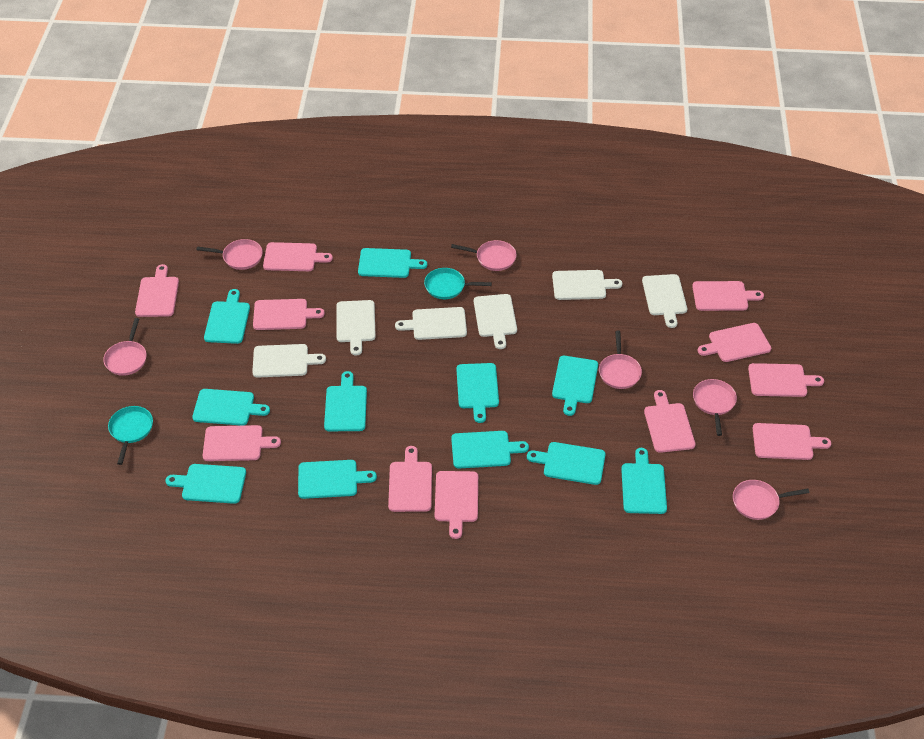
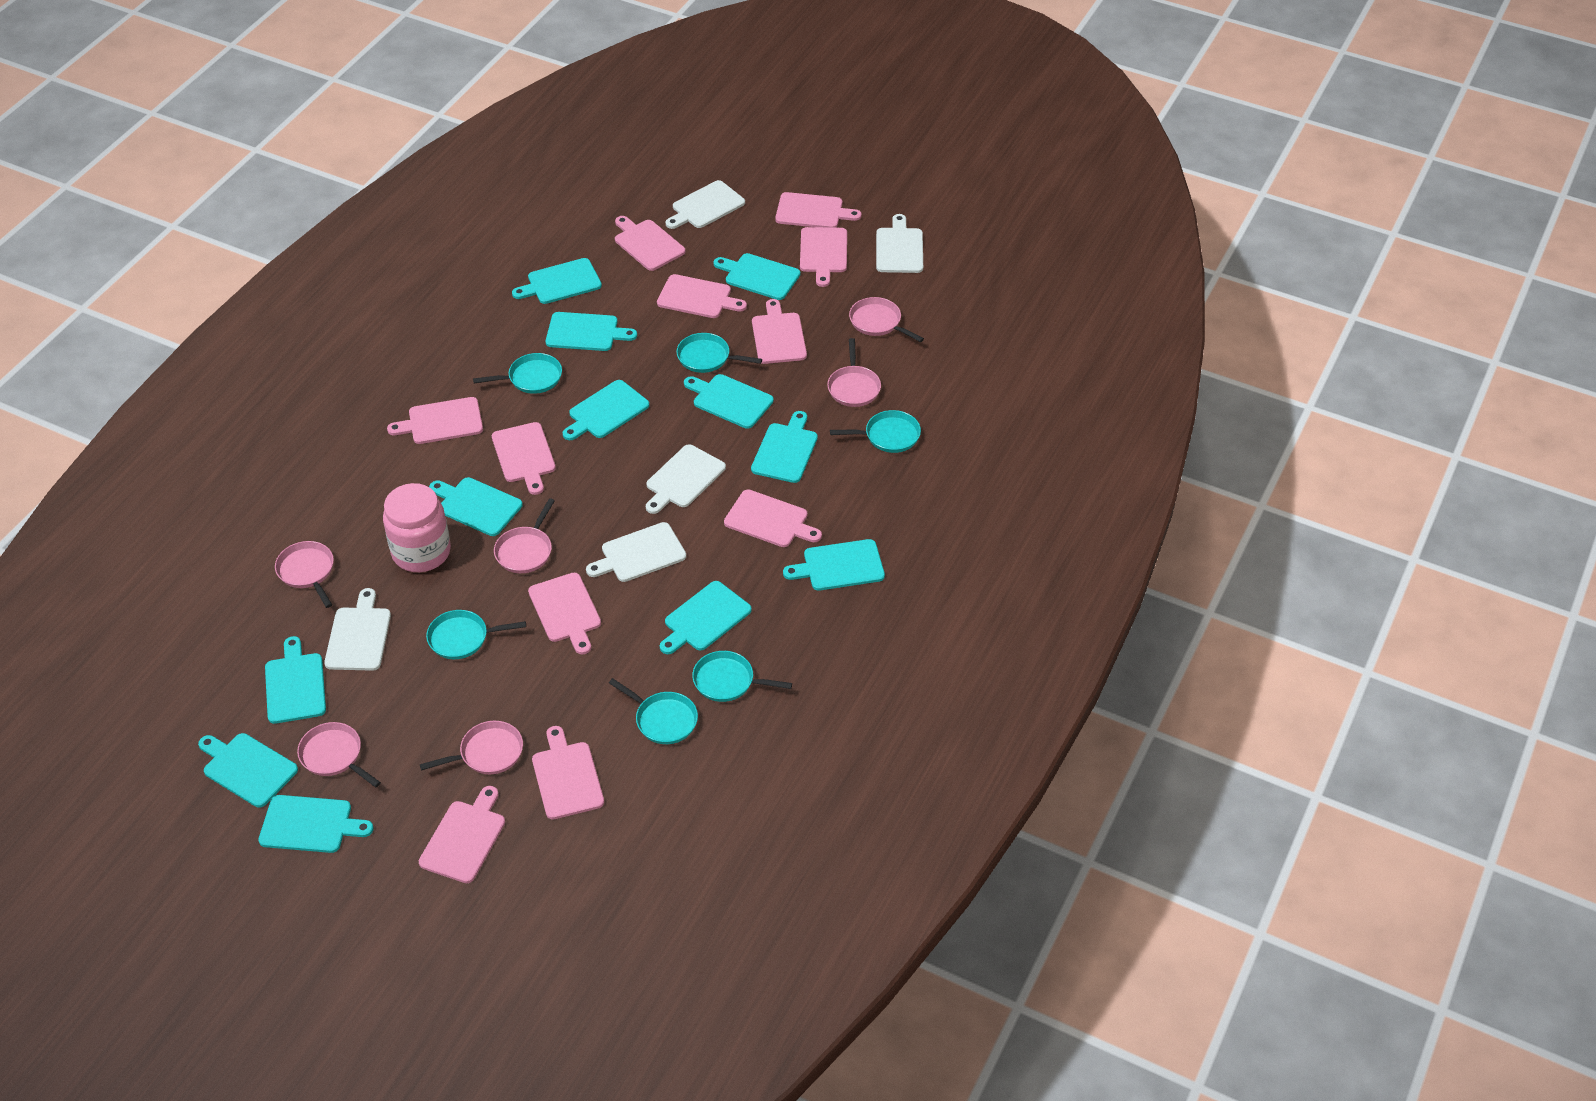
pink jar: 0 -> 1
turquoise cutting board: 11 -> 12
turquoise pan: 2 -> 6
white cutting board: 6 -> 5

